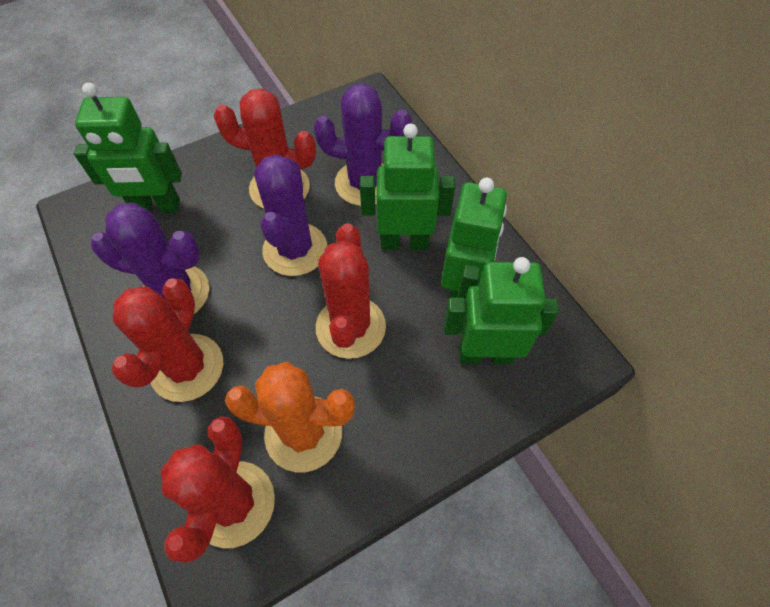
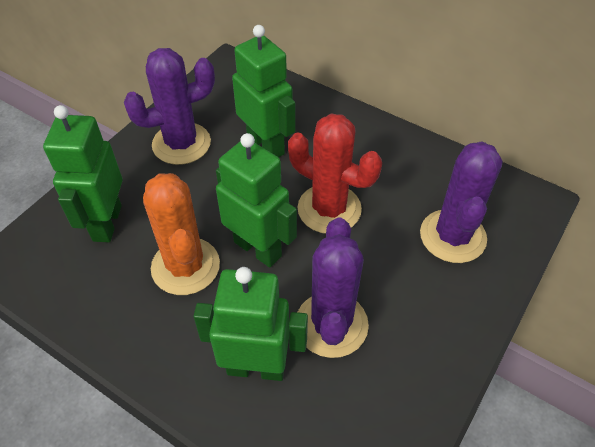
red cactus: 4 -> 1

